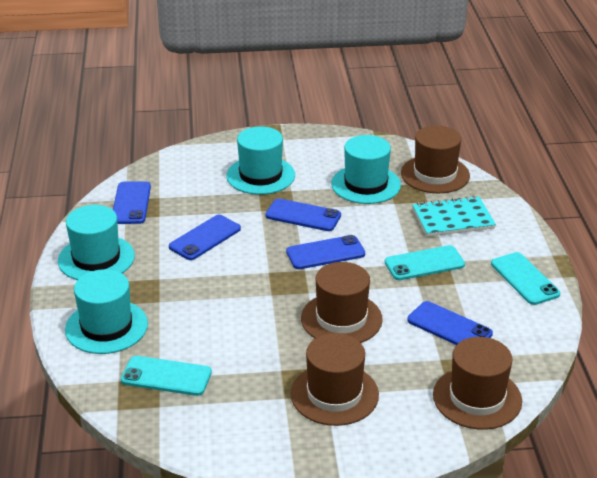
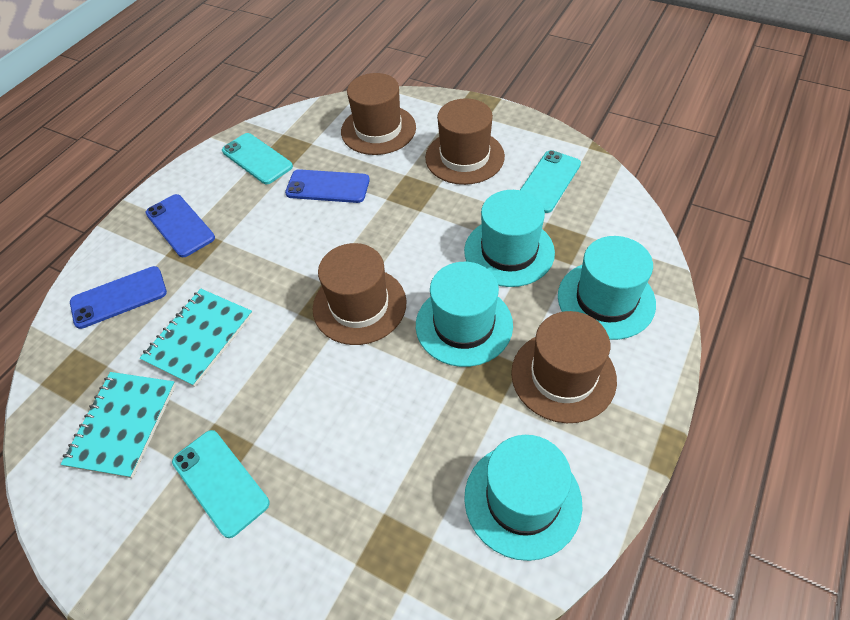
blue phone: 5 -> 3
turquoise notebook: 1 -> 2

